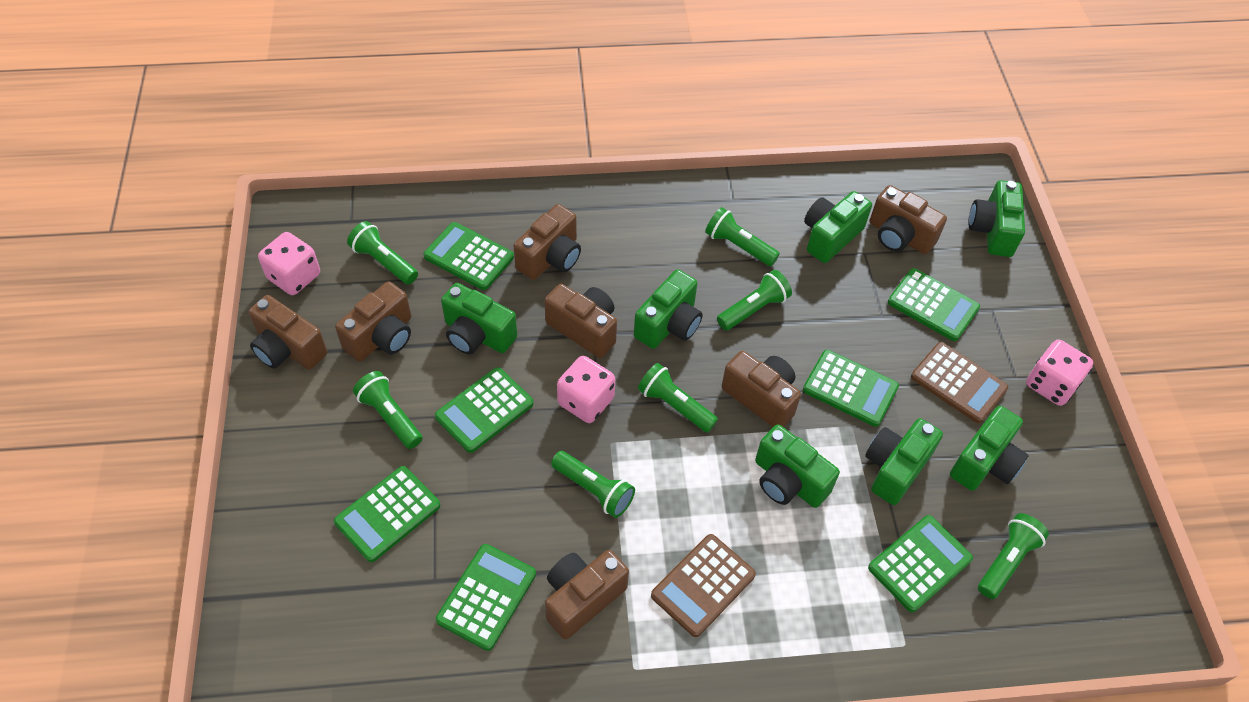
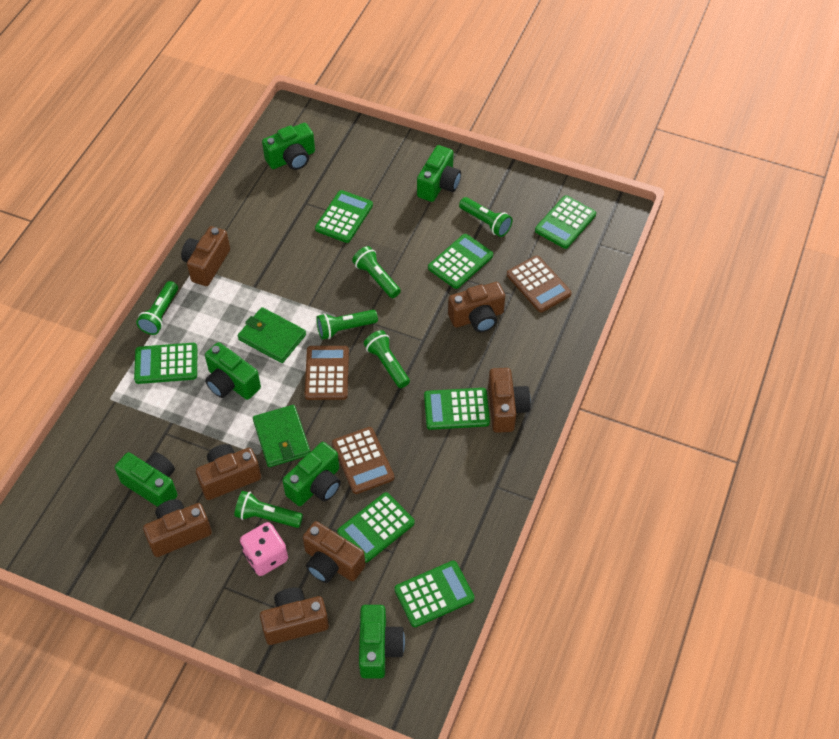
brown calculator: 2 -> 3
green camera: 7 -> 6
green flashlight: 7 -> 6
green wallet: 0 -> 2
pink dice: 3 -> 1

